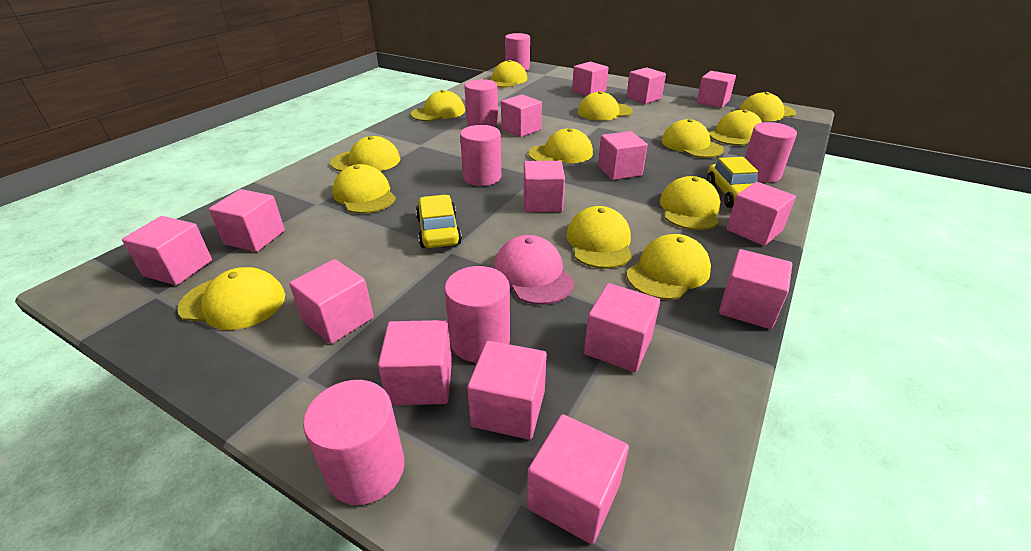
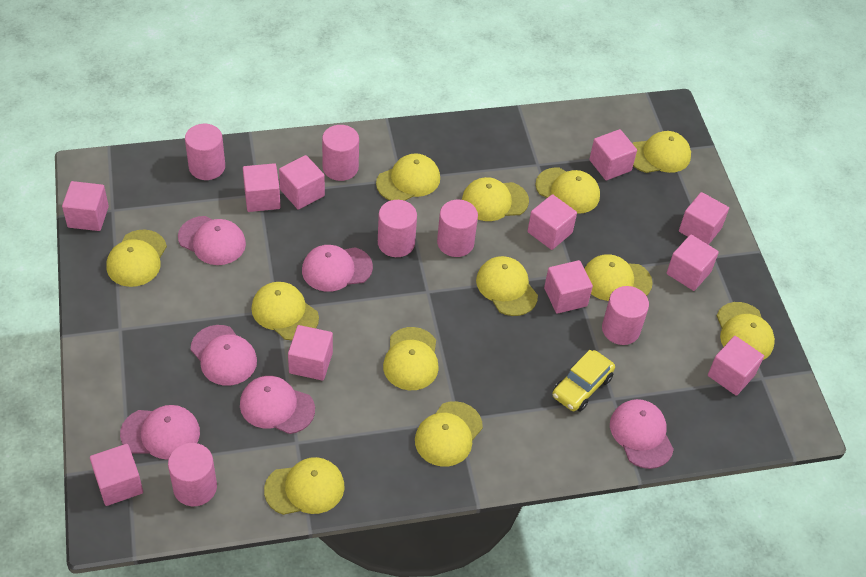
pink cap: 1 -> 6
pink cube: 15 -> 11
yellow cap: 13 -> 12
yellow car: 2 -> 1

